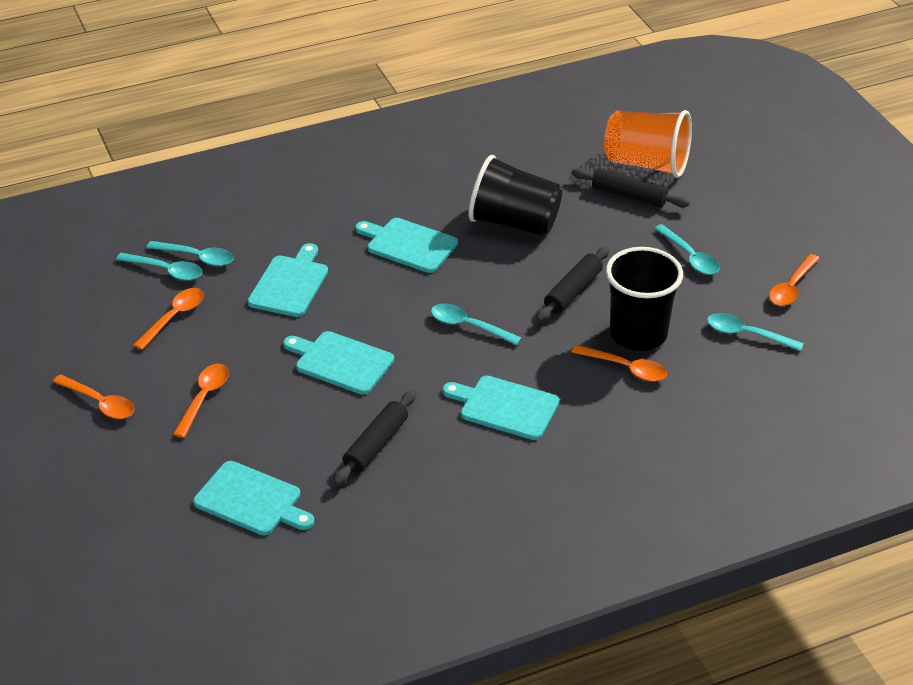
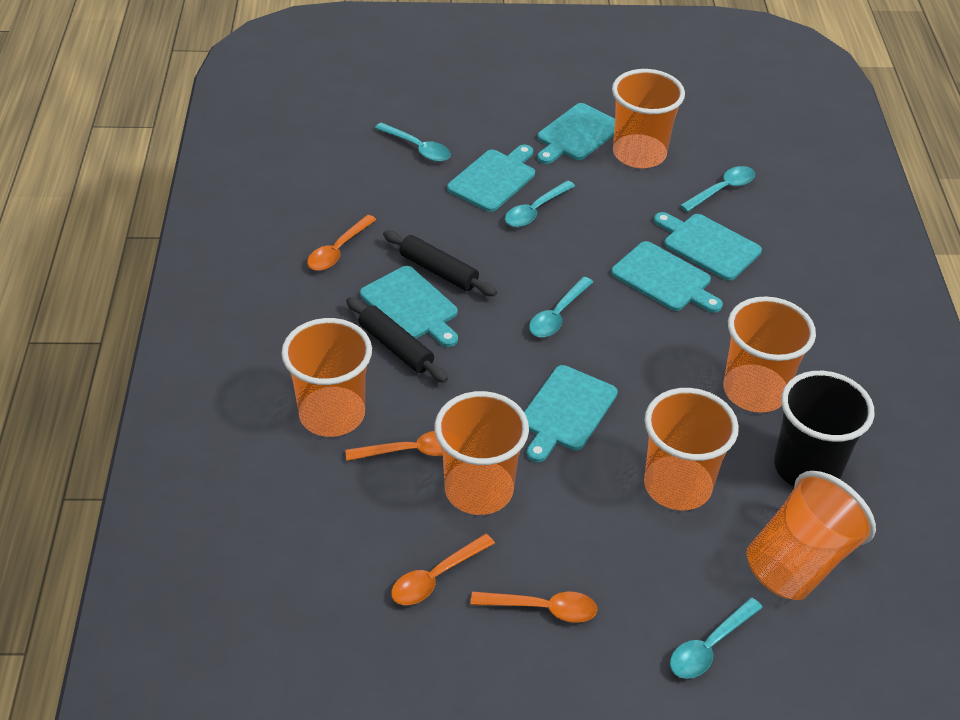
black cup: 2 -> 1
black rolling pin: 3 -> 2
orange cup: 1 -> 6
orange spoon: 5 -> 4
turquoise cutting board: 5 -> 6

